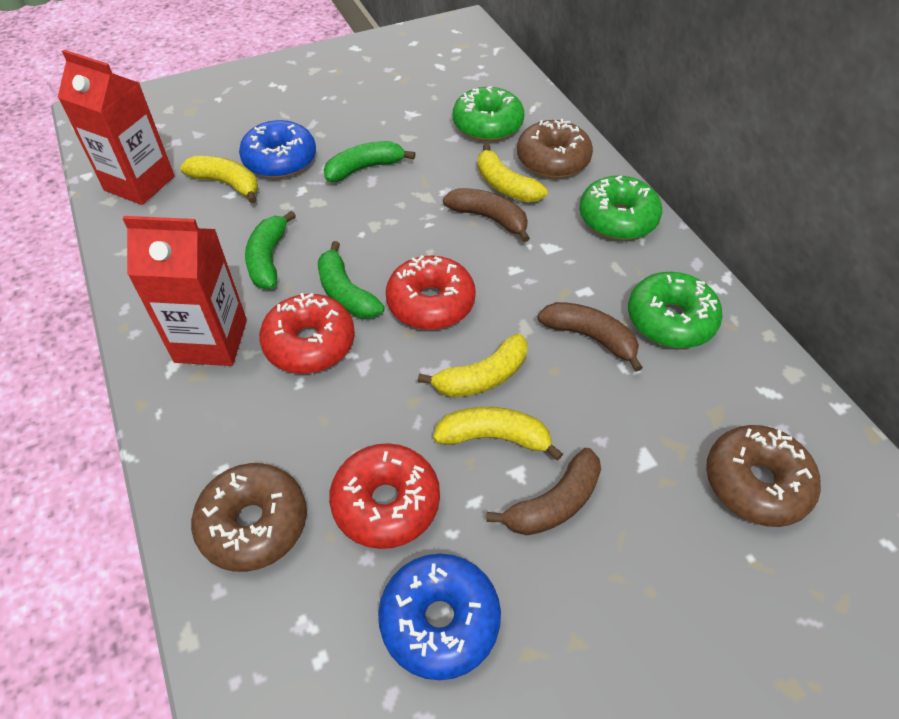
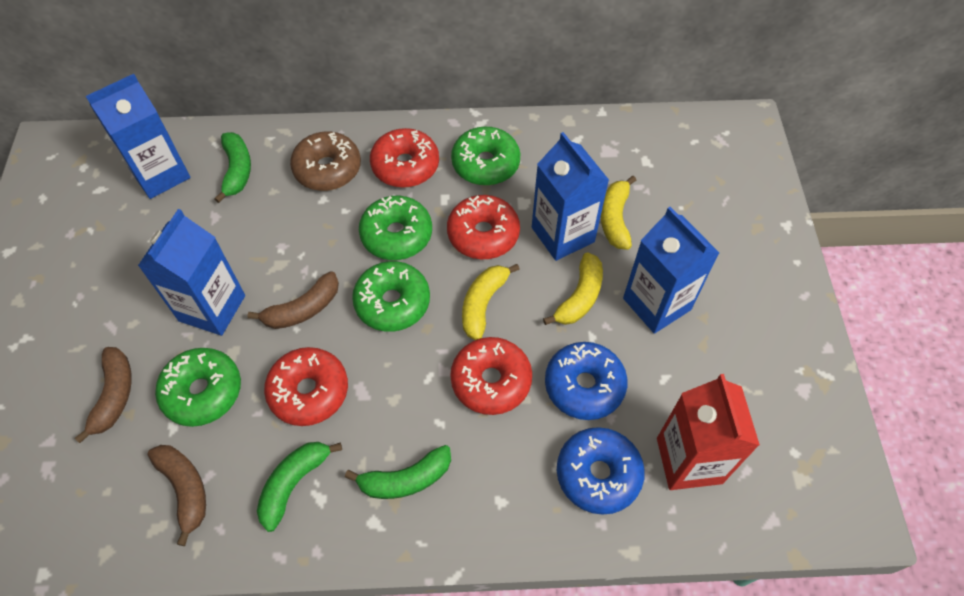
blue carton: 0 -> 4
brown donut: 3 -> 1
green donut: 3 -> 4
red carton: 2 -> 1
red donut: 3 -> 4
yellow banana: 4 -> 3

